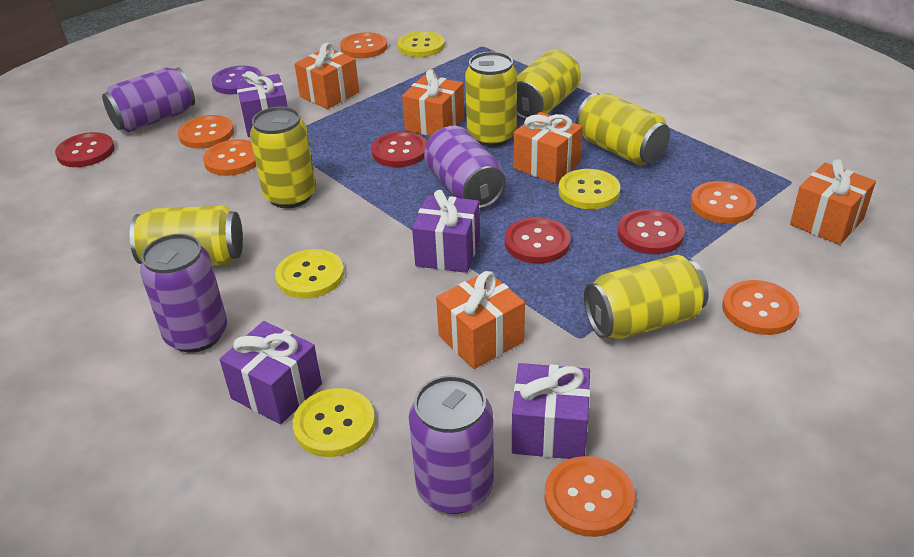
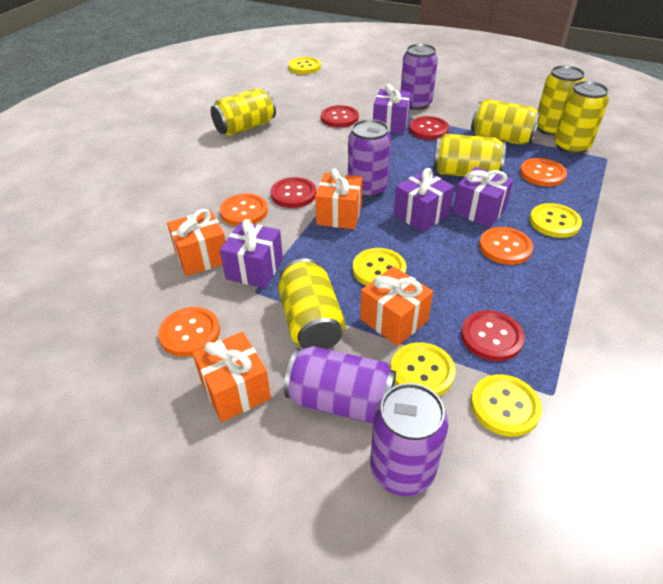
orange button: 6 -> 4
orange gift: 5 -> 4
purple button: 1 -> 0
yellow button: 4 -> 5

